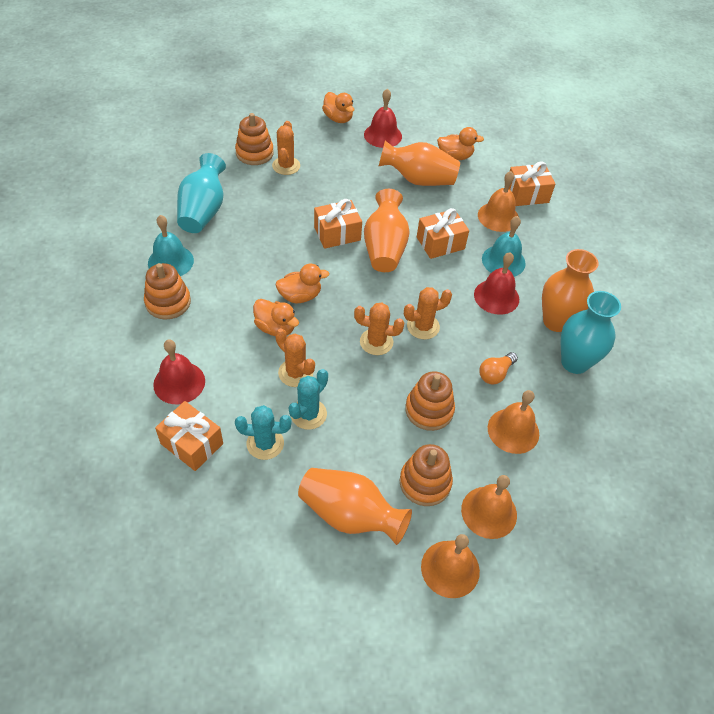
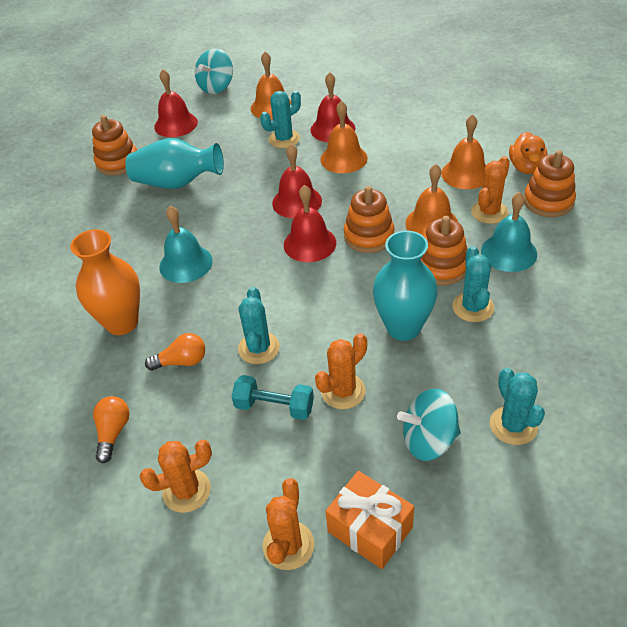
orange duck: 4 -> 1
orange gift: 4 -> 1
orange light bulb: 1 -> 2
orange vase: 4 -> 1
red bell: 3 -> 4
turquoise cactus: 2 -> 4
turquoise dumbbell: 0 -> 1
turquoise spinning top: 0 -> 2

